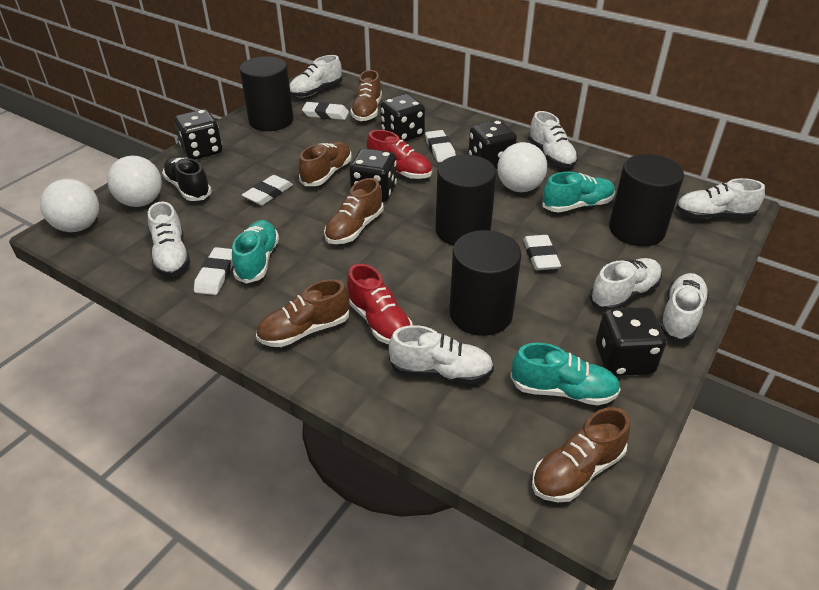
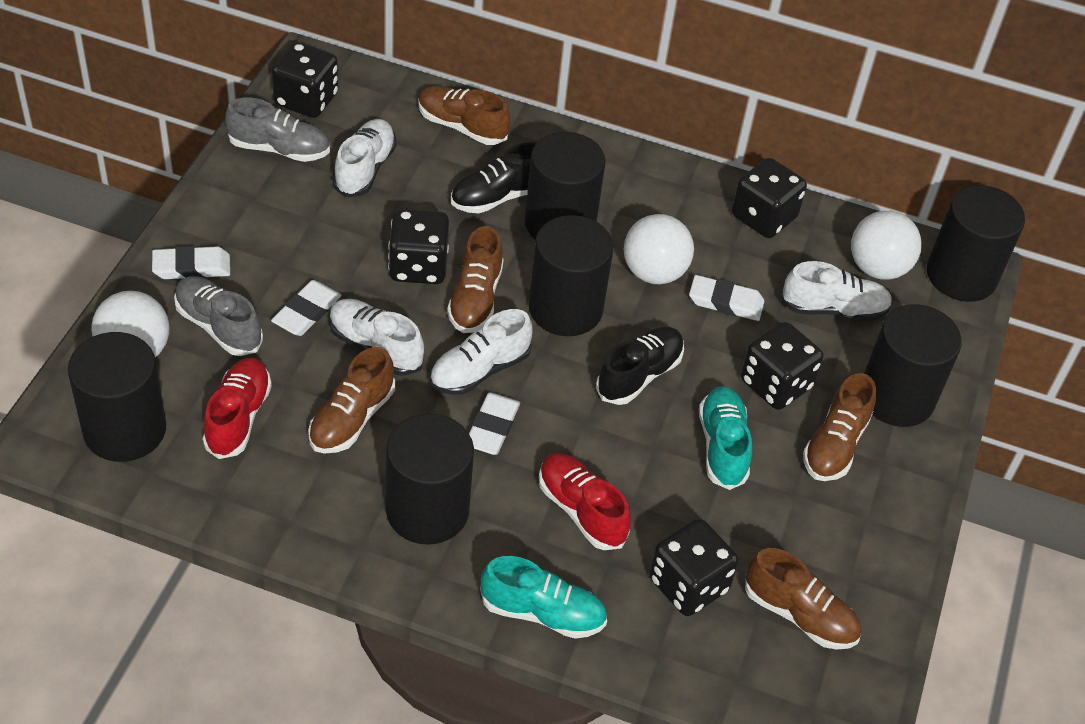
black cylinder: 4 -> 6
black shoe: 1 -> 2
grey shoe: 0 -> 2
turquoise shoe: 3 -> 2
white eraser: 5 -> 4
white shoe: 7 -> 4

